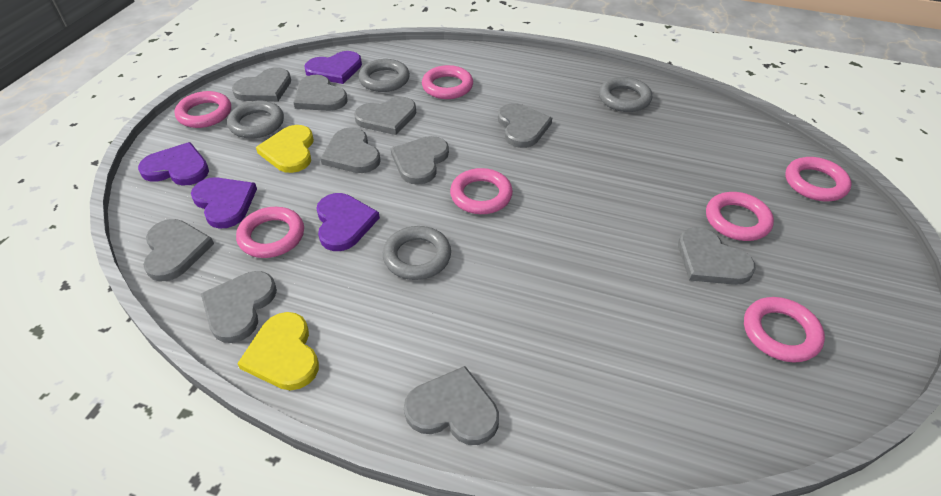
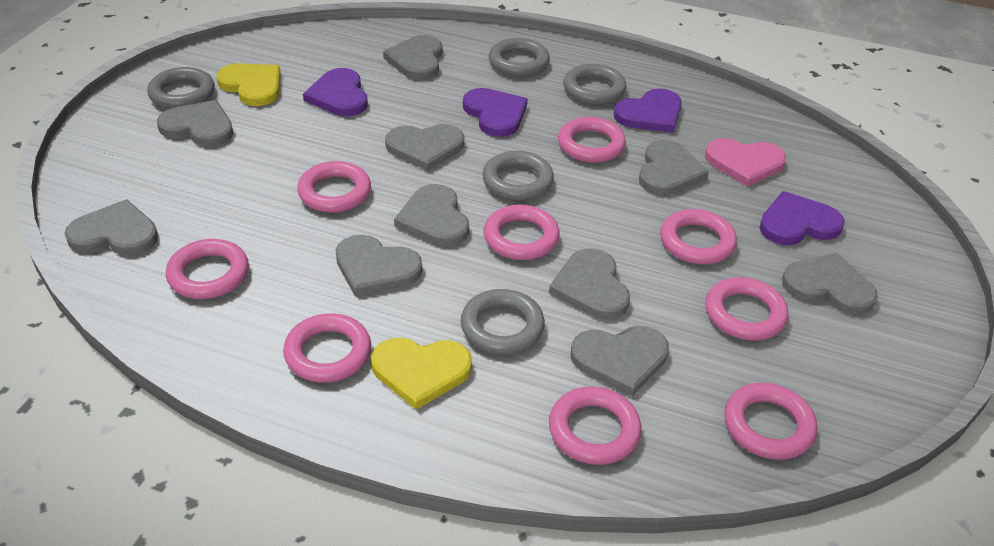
grey ring: 4 -> 5
pink heart: 0 -> 1
pink ring: 7 -> 9

